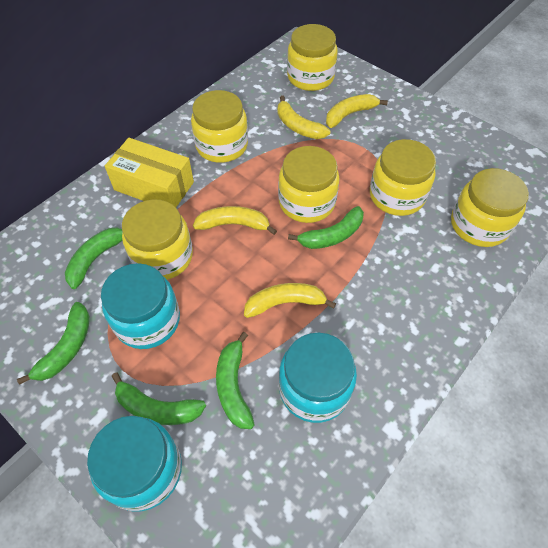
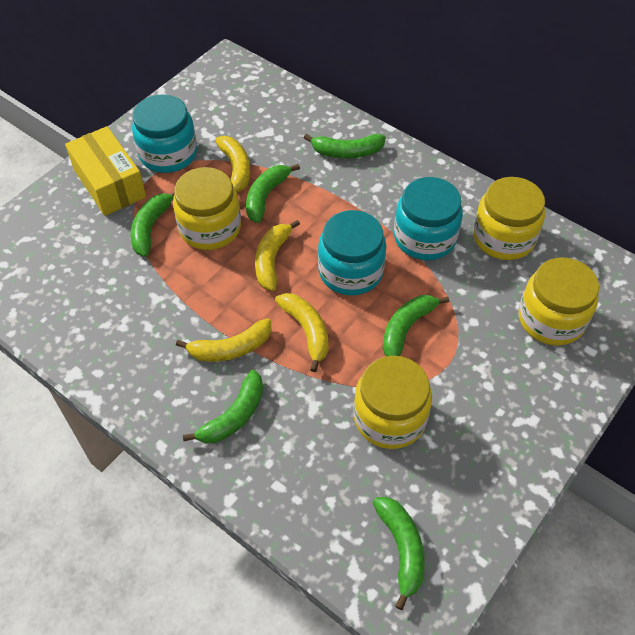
green banana: 5 -> 6
yellow jar: 6 -> 4

